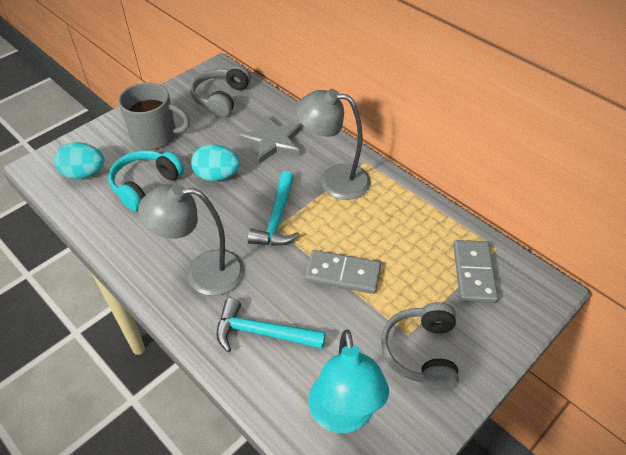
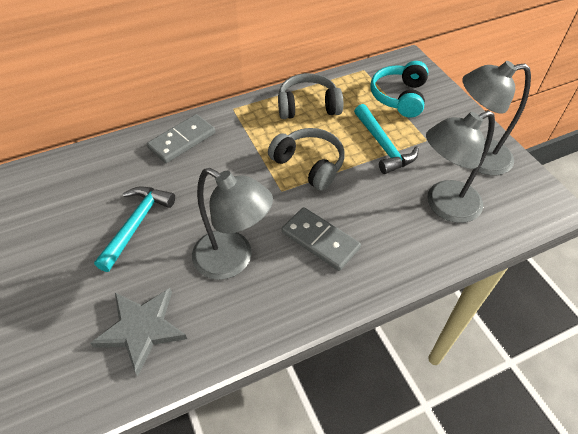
grey lamp: 2 -> 3
grey mug: 1 -> 0
turquoise egg: 2 -> 0
turquoise lamp: 1 -> 0

